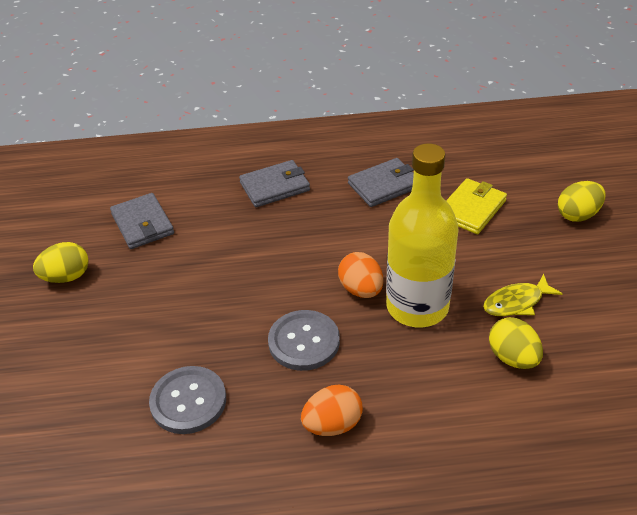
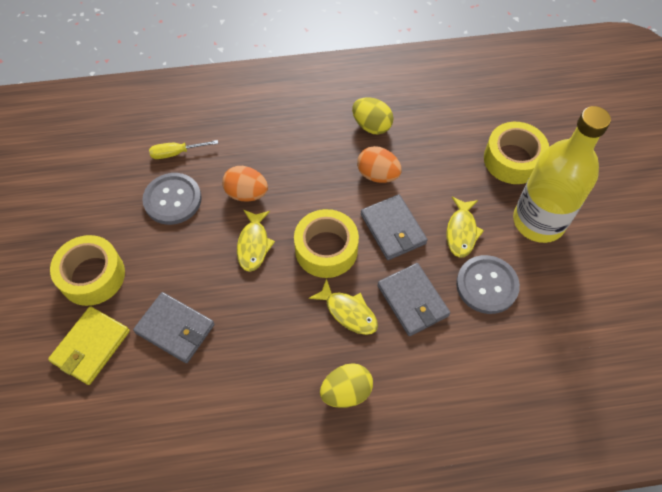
yellow egg: 3 -> 2
yellow fish: 1 -> 3
yellow screwdriver: 0 -> 1
yellow tape: 0 -> 3

